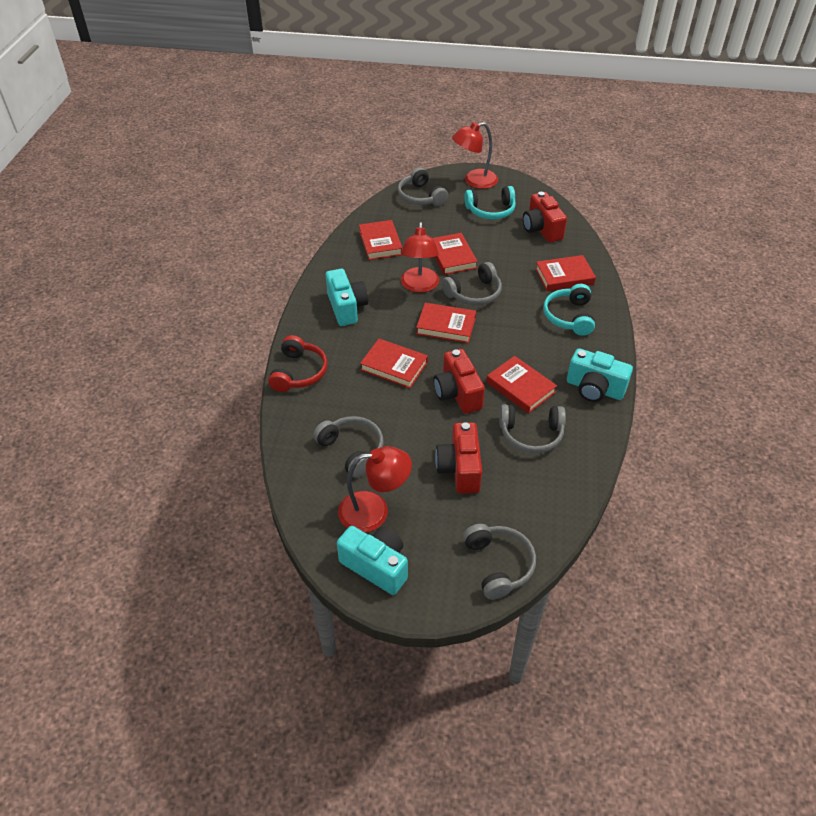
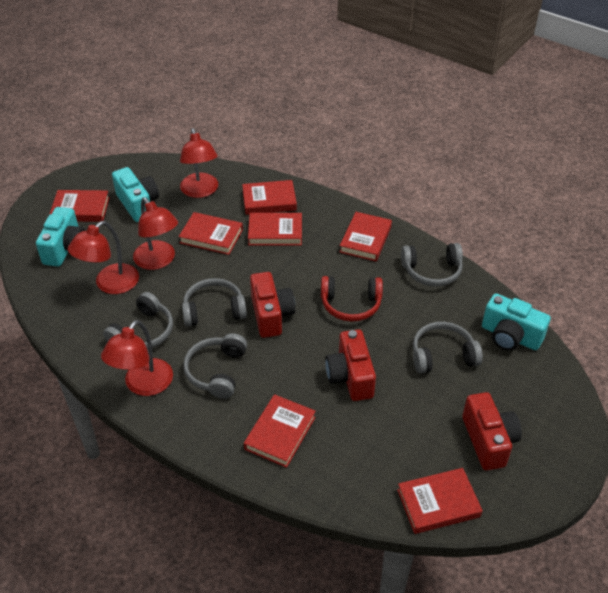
red book: 6 -> 7
red lamp: 3 -> 4
turquoise headphones: 2 -> 0

